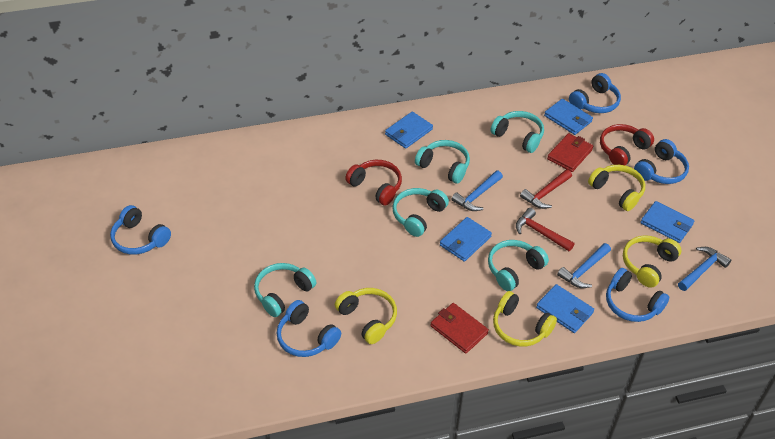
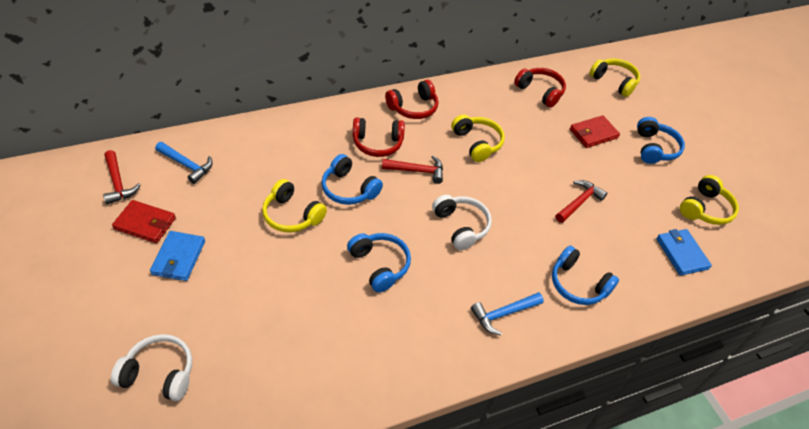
blue hammer: 3 -> 2
blue headphones: 5 -> 4
blue wallet: 5 -> 2
red hammer: 2 -> 3
red headphones: 2 -> 3
turquoise headphones: 5 -> 0
white headphones: 0 -> 2

